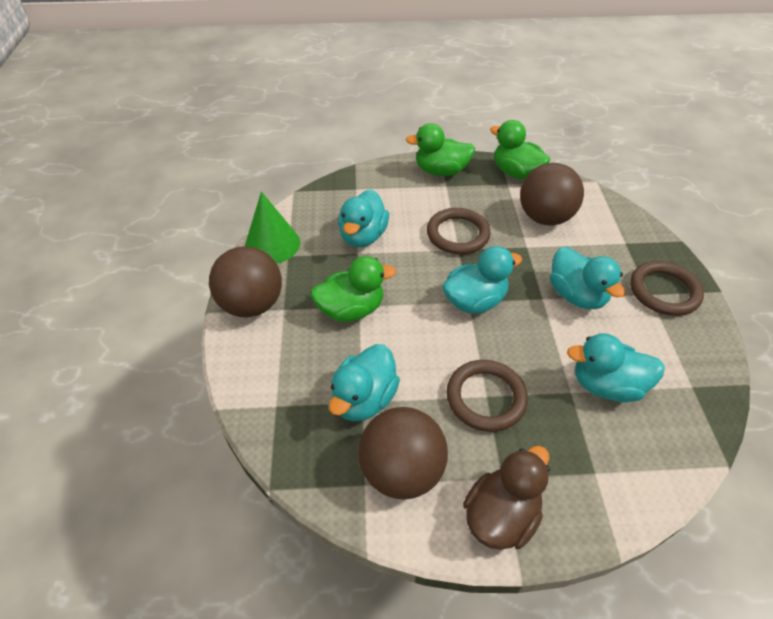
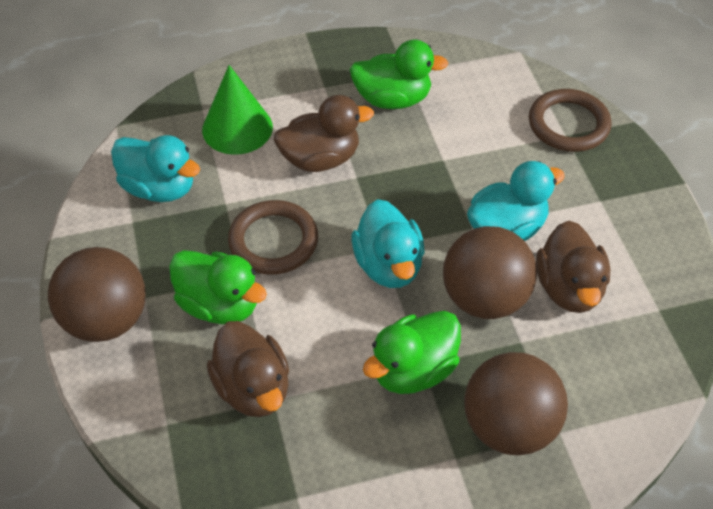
brown duck: 1 -> 3
brown ring: 3 -> 2
turquoise duck: 5 -> 3

